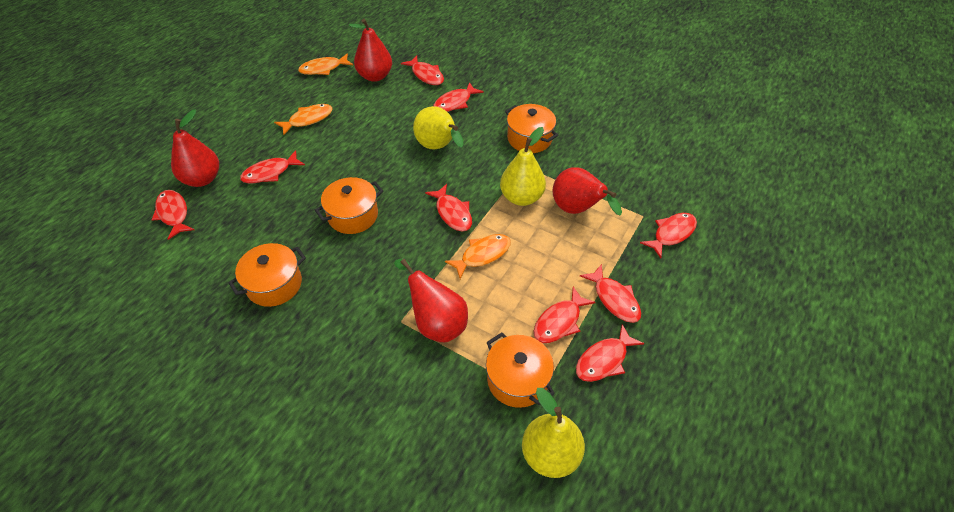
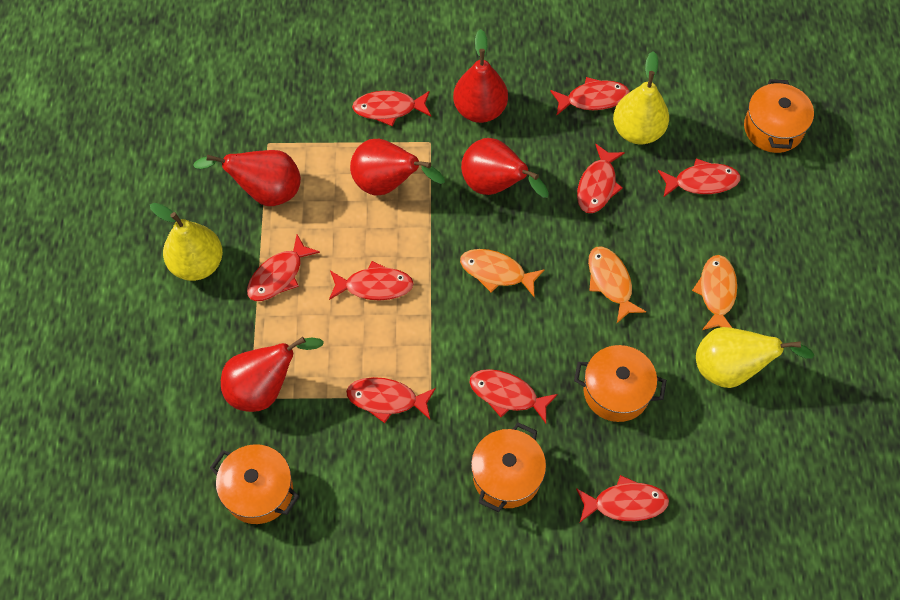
red pear: 4 -> 5

